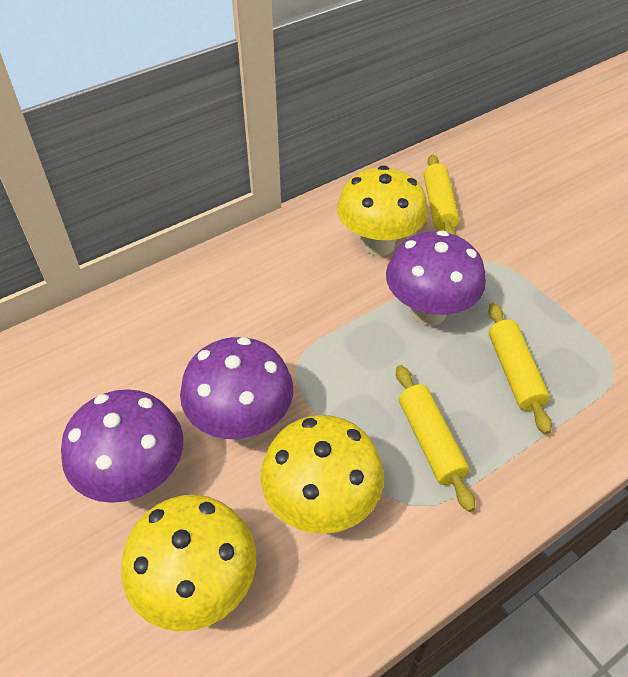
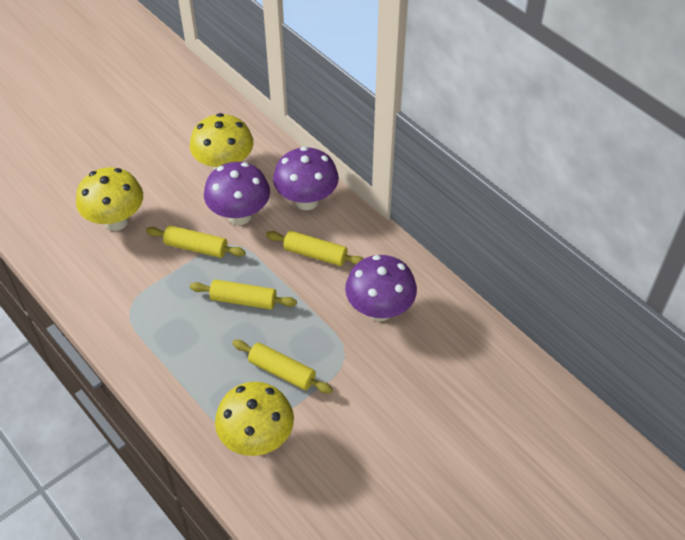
yellow rolling pin: 3 -> 4

